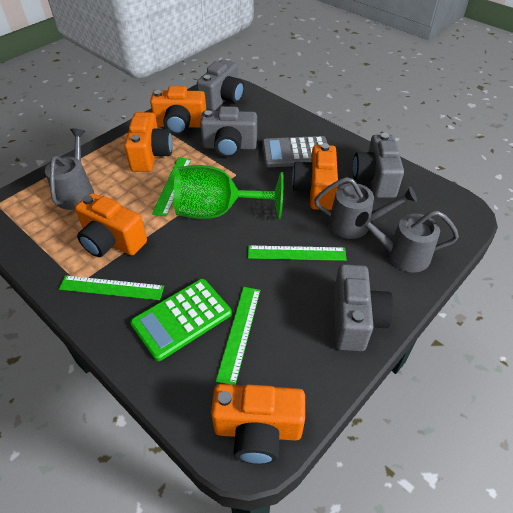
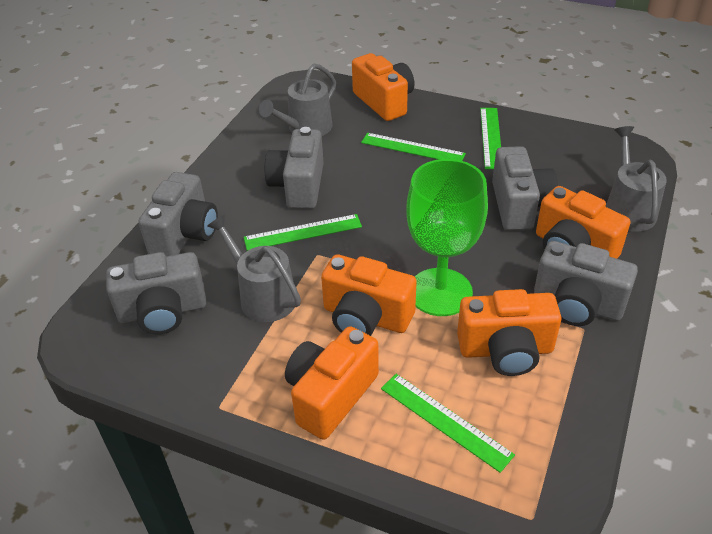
green calculator: 1 -> 0
grey calculator: 1 -> 0
grey camera: 4 -> 5

